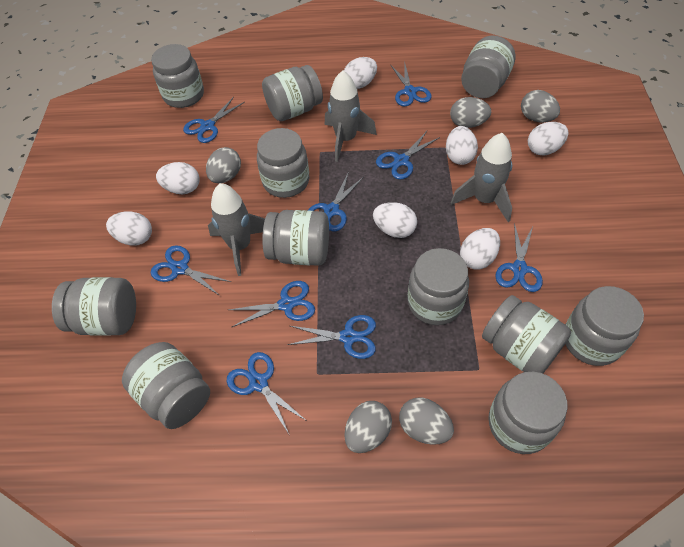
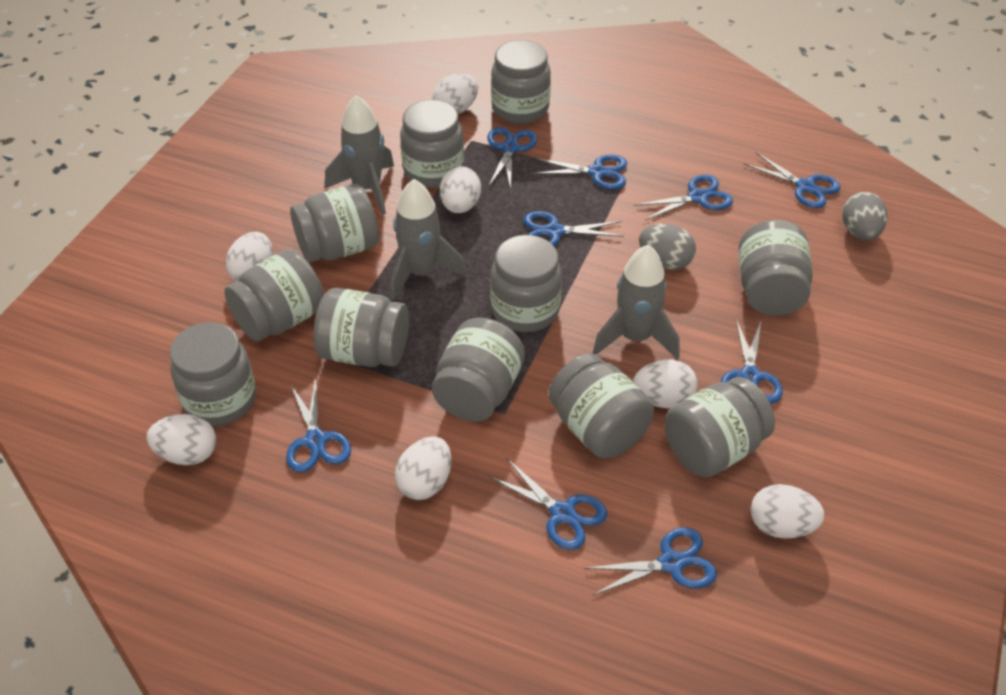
grey egg: 5 -> 2

